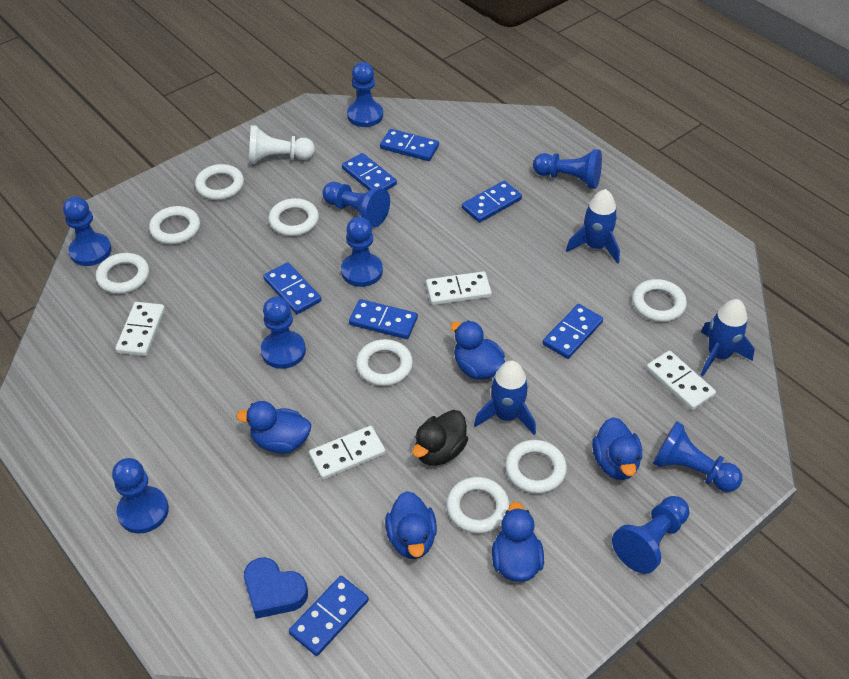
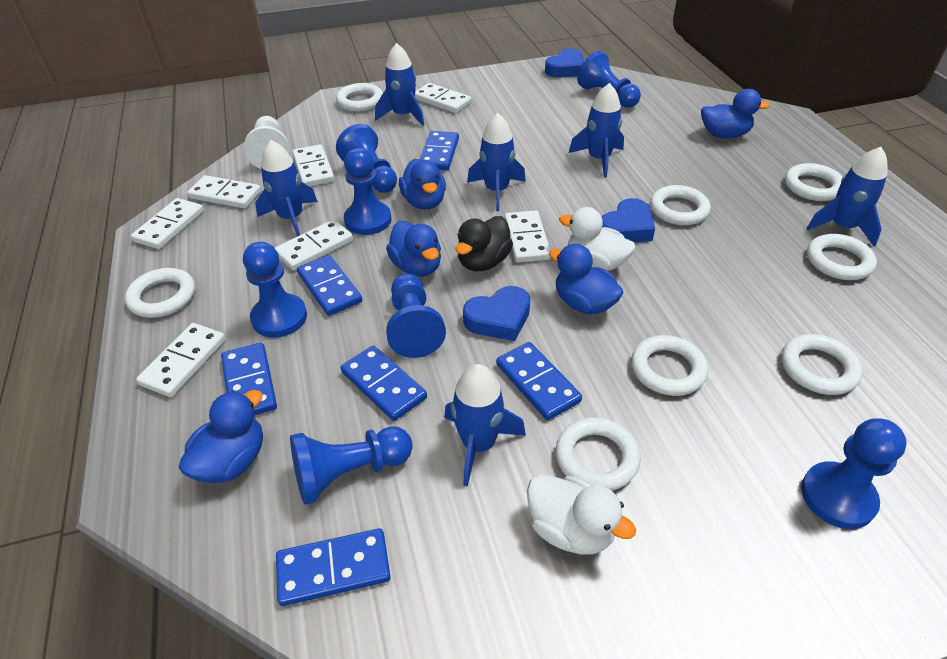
blue domino: 7 -> 6
blue heart: 1 -> 3
blue pawn: 9 -> 7
blue rocket: 3 -> 6
white domino: 4 -> 7
white duck: 0 -> 2

